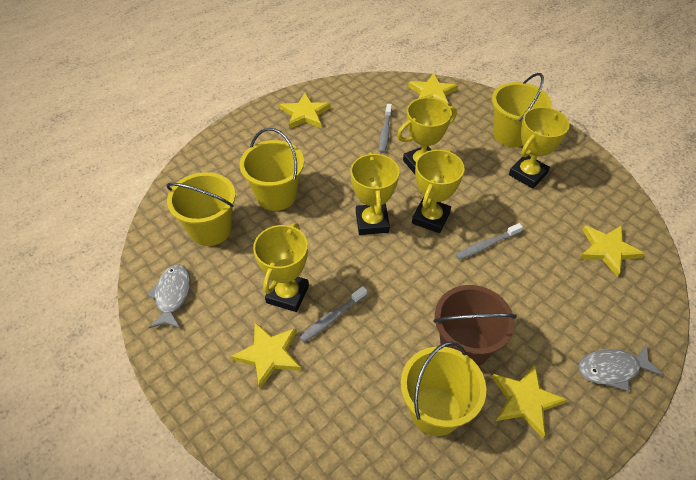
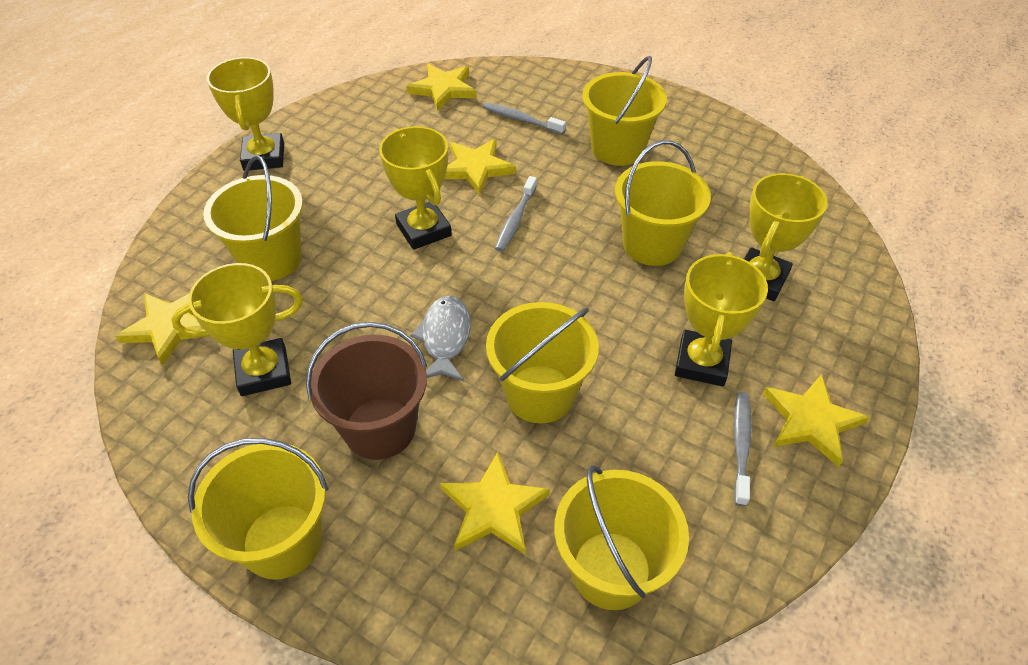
grey fish: 2 -> 1
yellow bucket: 4 -> 6

